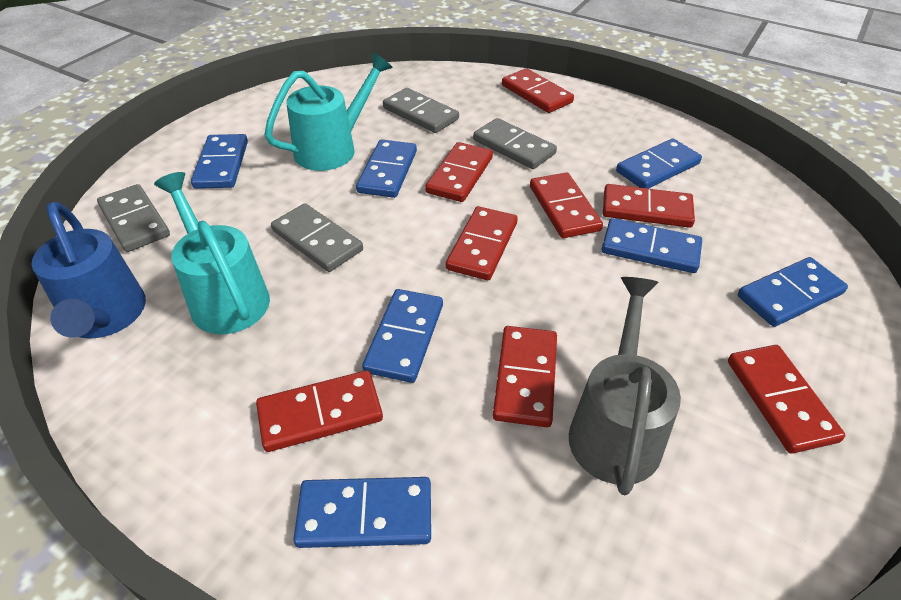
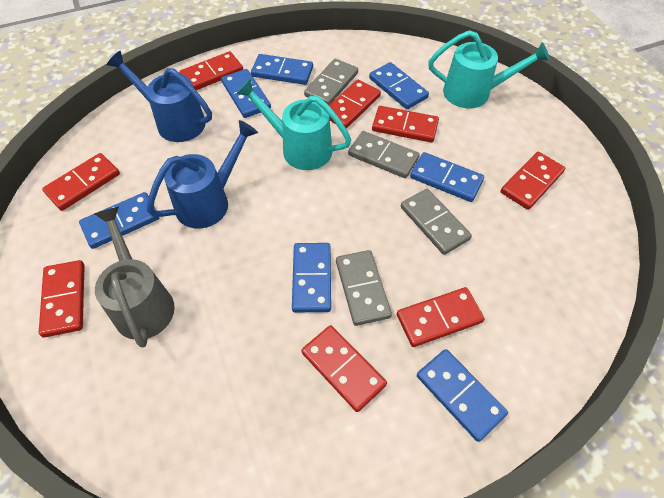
blue watering can: 1 -> 2

